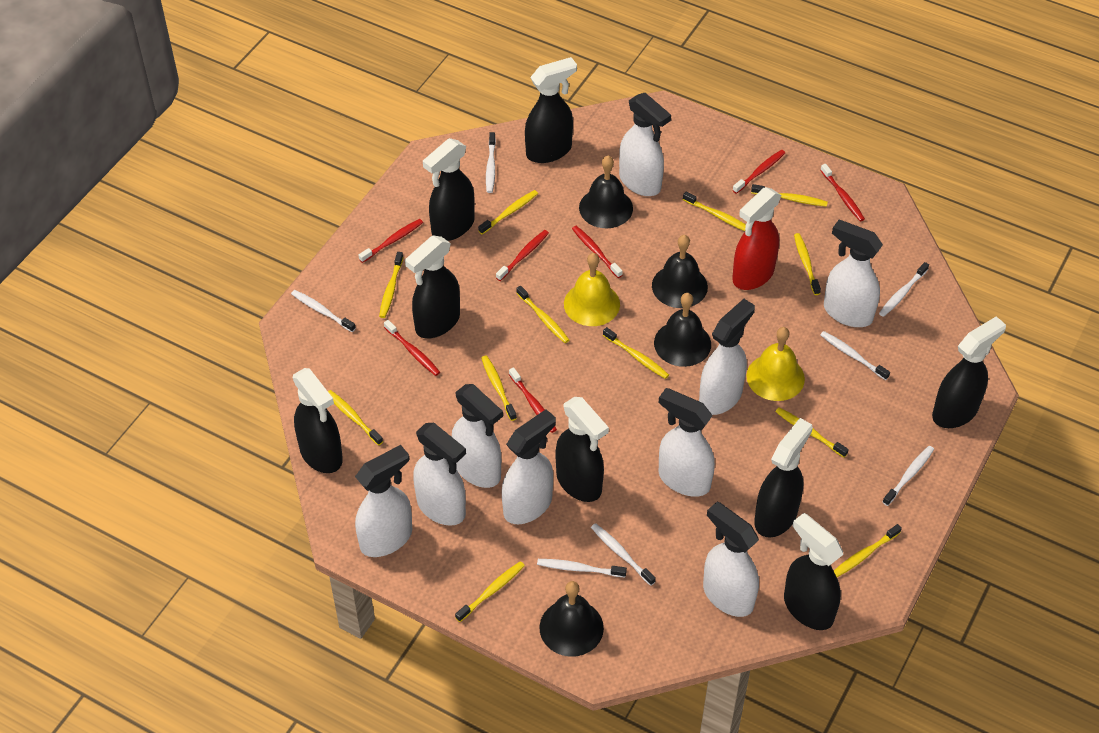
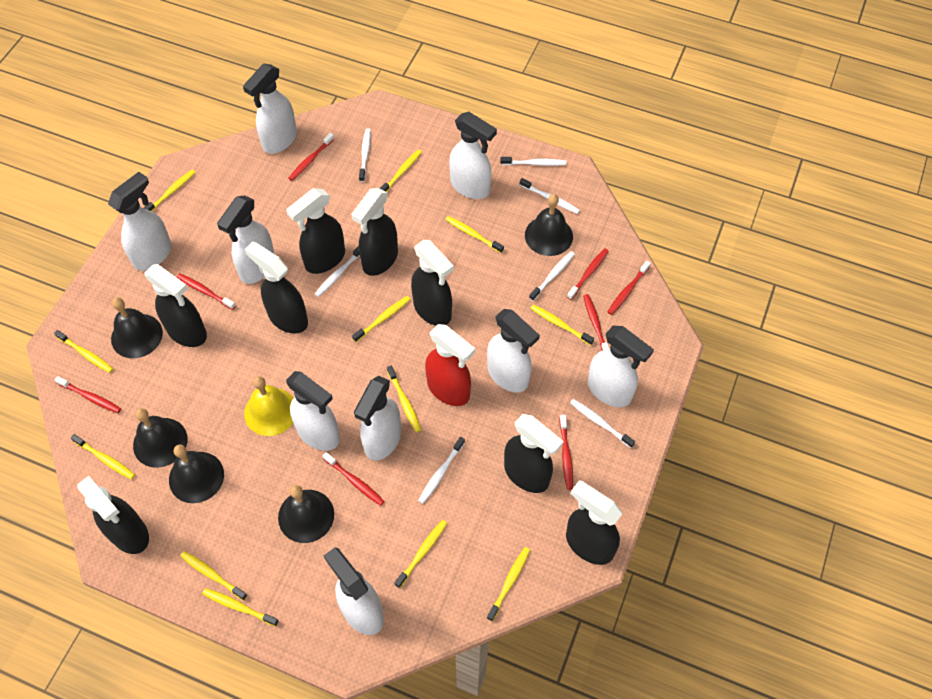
black bell: 4 -> 5
red toothbrush: 7 -> 8
yellow bell: 2 -> 1

